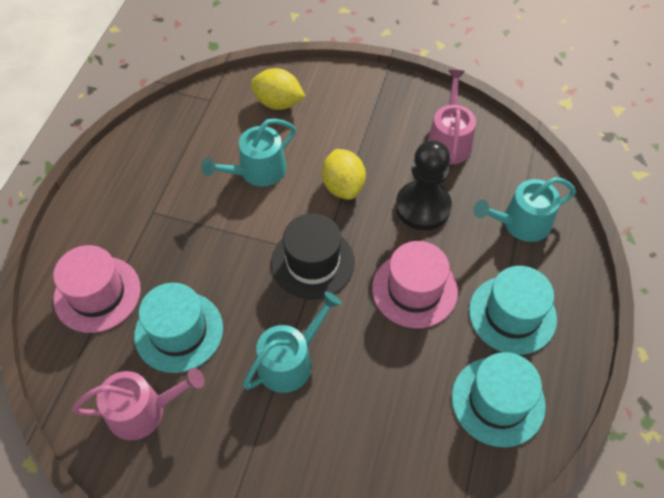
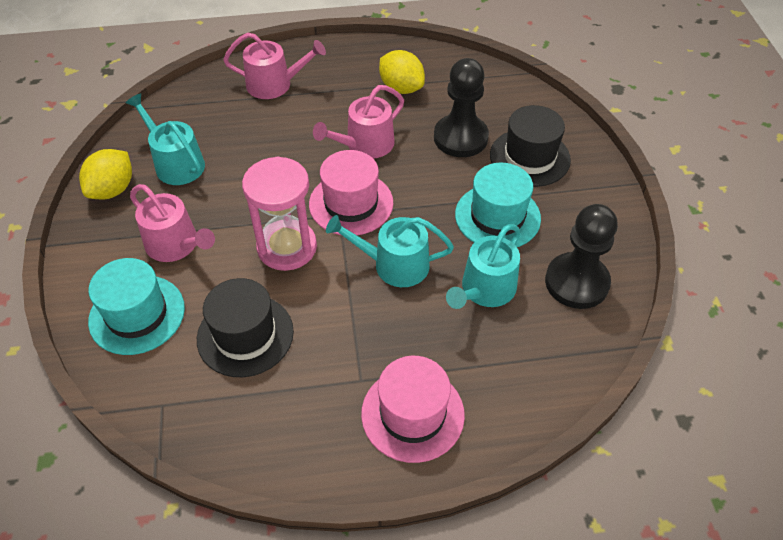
black hat: 1 -> 2
black pawn: 1 -> 2
pink hourglass: 0 -> 1
pink watering can: 2 -> 3
turquoise hat: 3 -> 2

